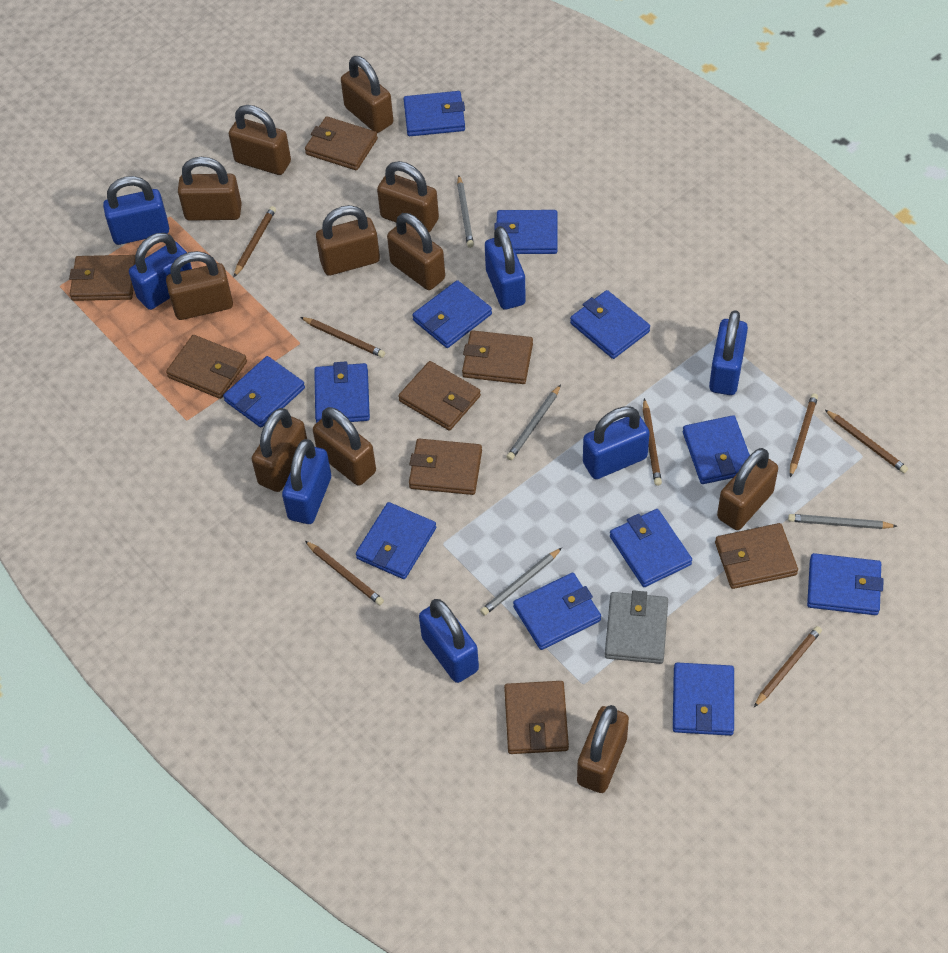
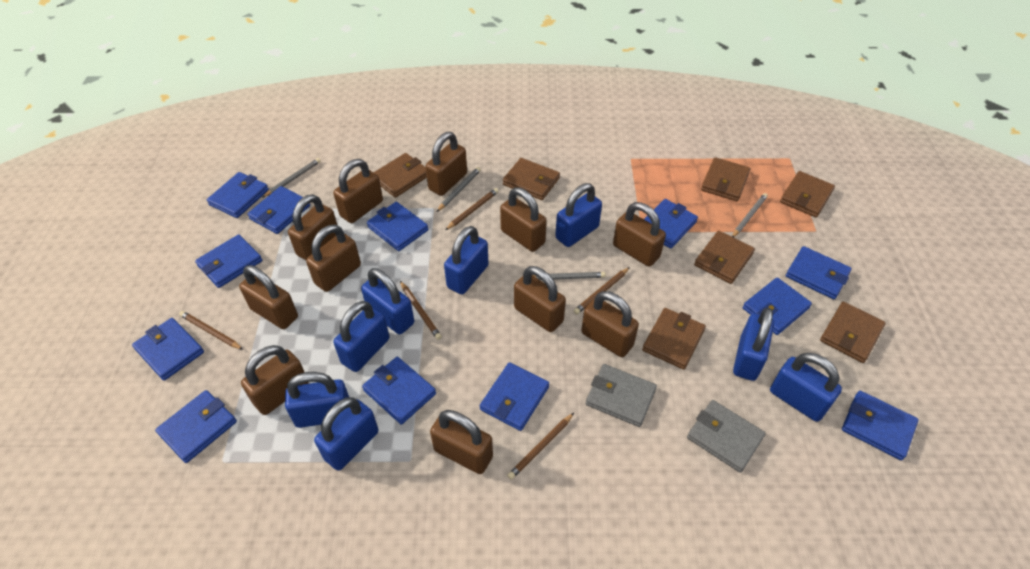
blue padlock: 7 -> 8
brown pencil: 7 -> 5
brown wallet: 8 -> 7
grey wallet: 1 -> 2

